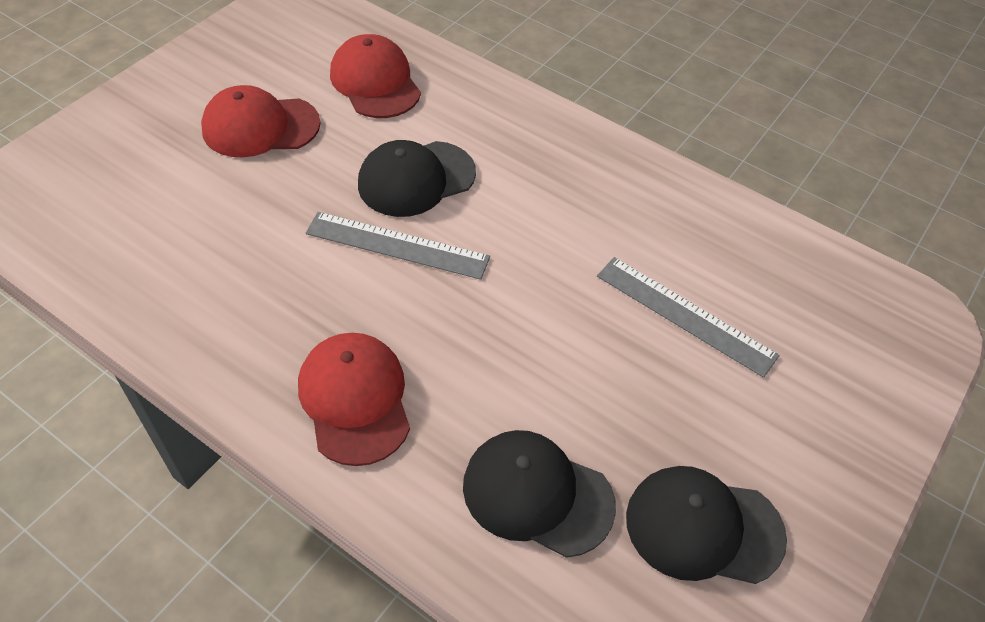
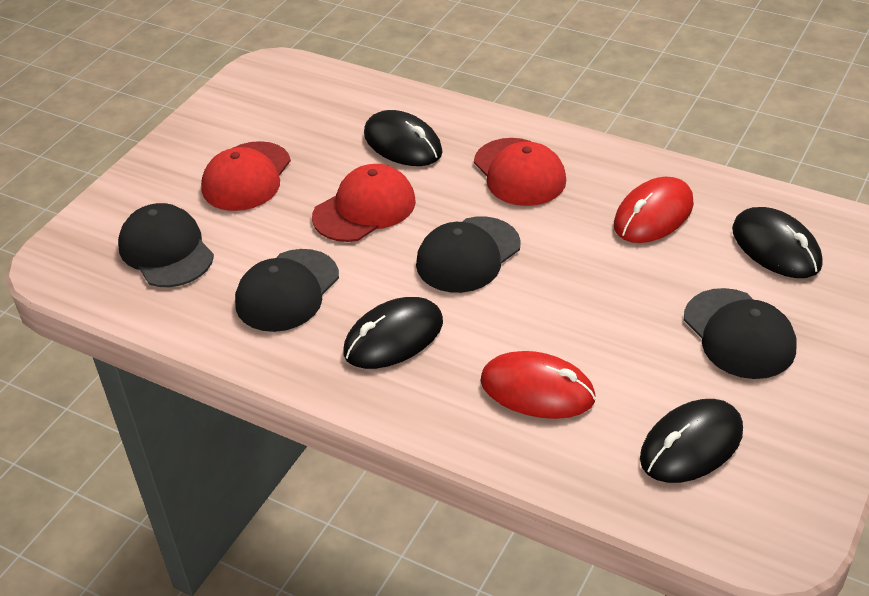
black cap: 3 -> 4
black mouse: 0 -> 4
grey ruler: 2 -> 0
red mouse: 0 -> 2

